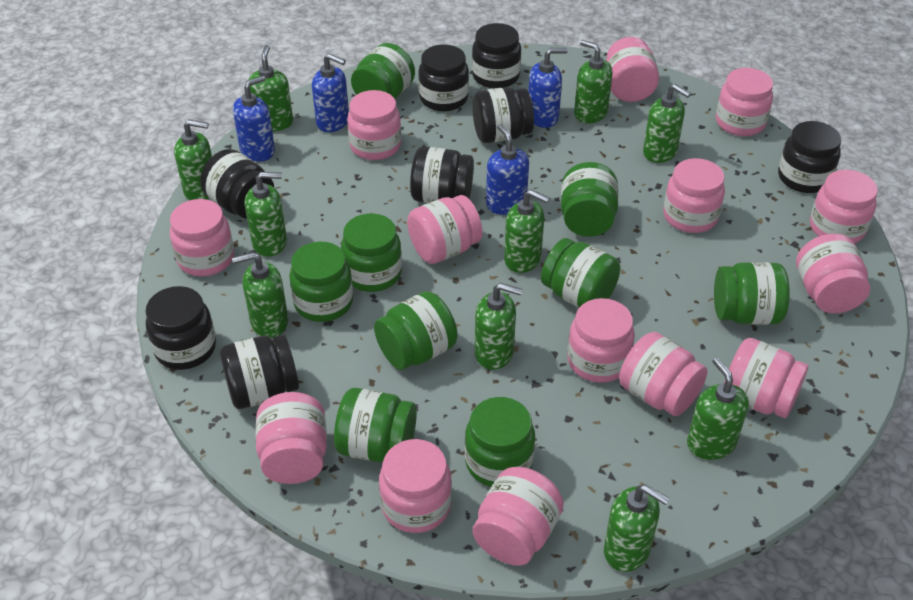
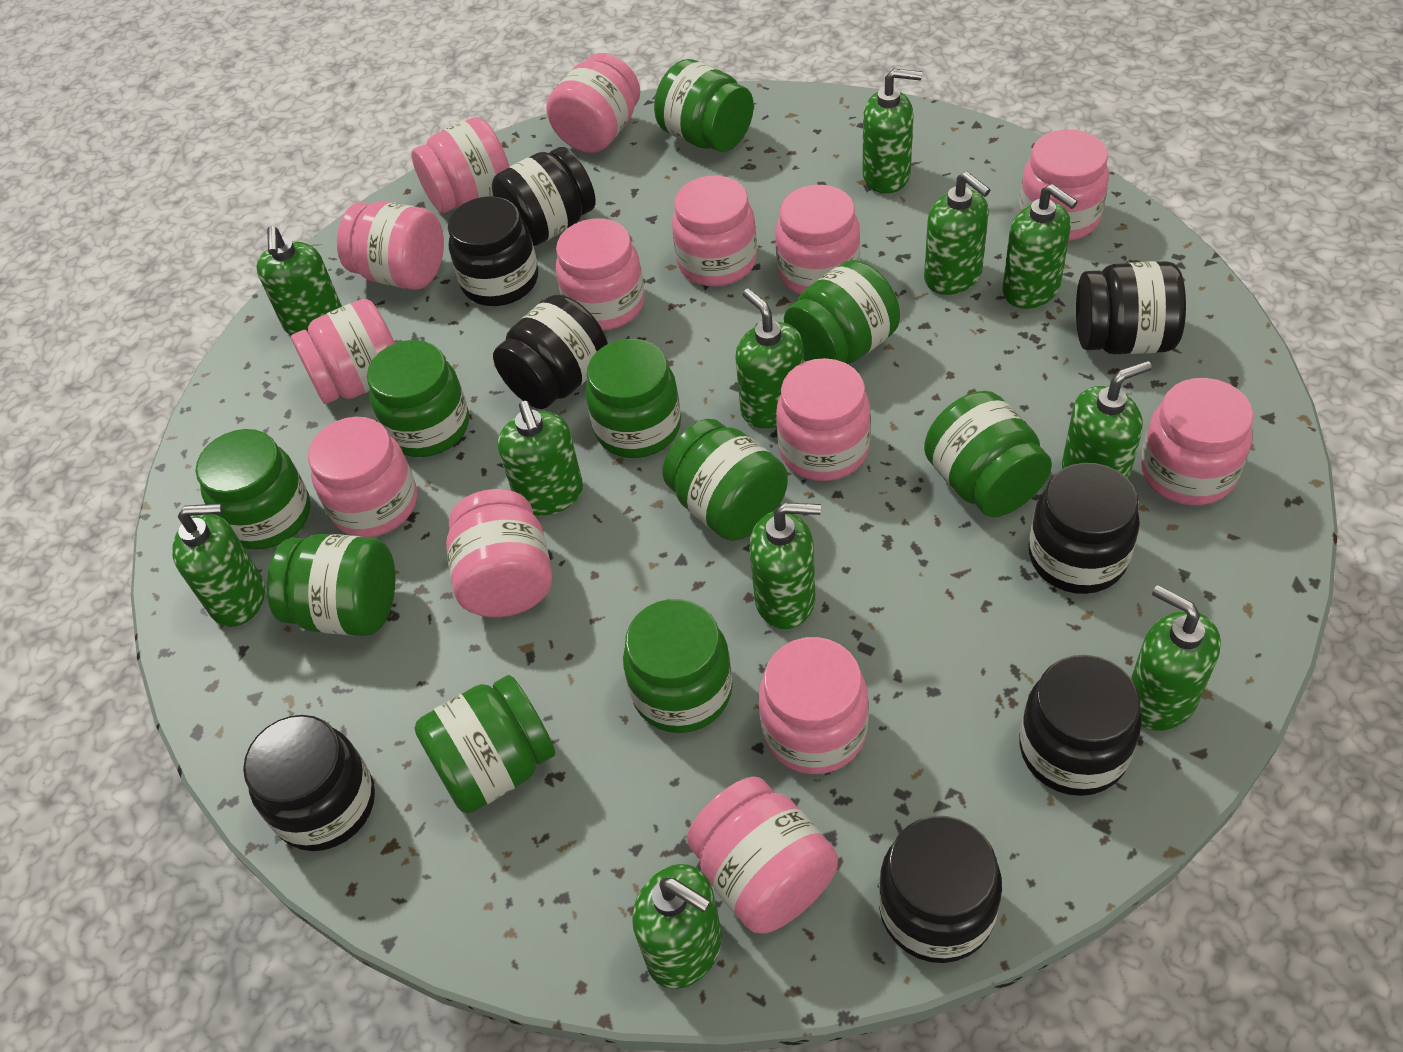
blue soap dispenser: 4 -> 0
green jar: 9 -> 10
green soap dispenser: 10 -> 11

